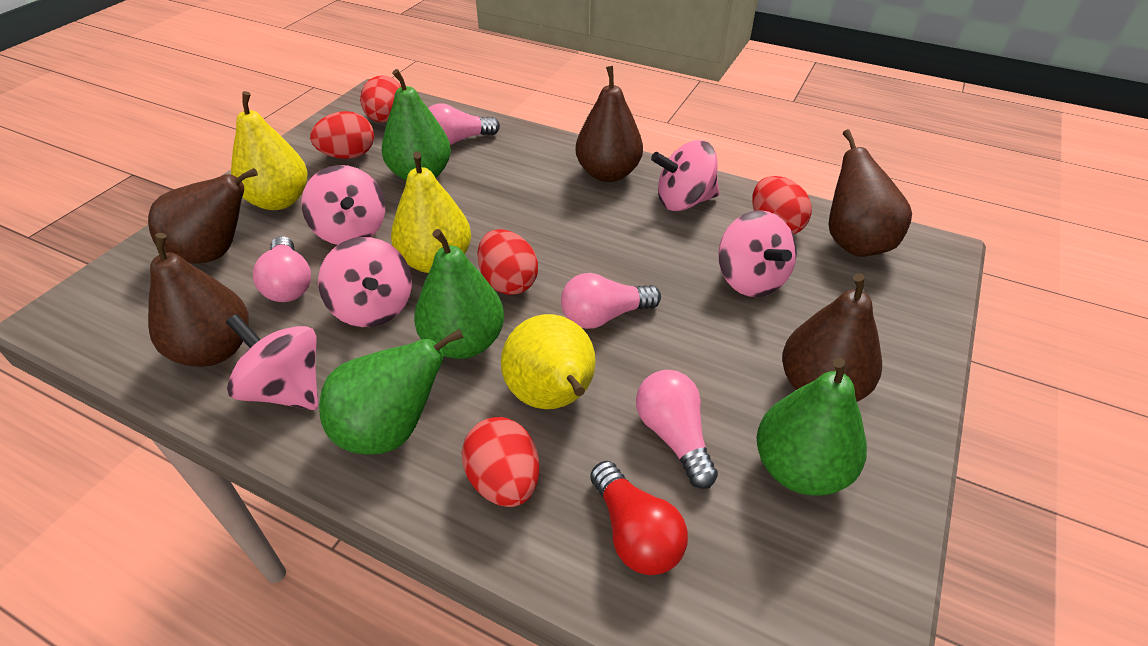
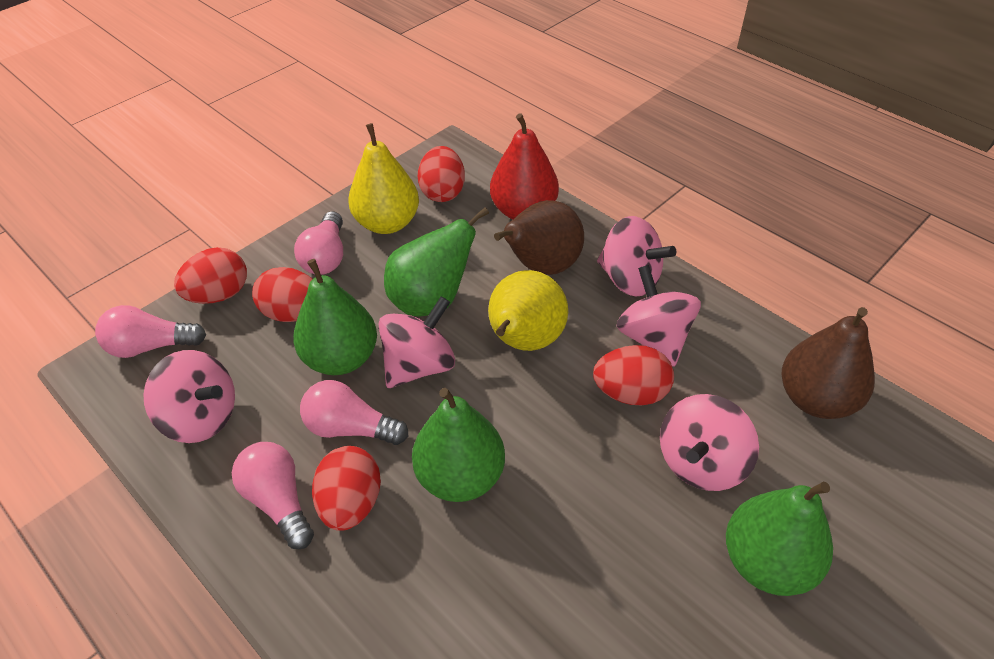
brown pear: 5 -> 2
red light bulb: 1 -> 0
red pear: 0 -> 1
yellow pear: 3 -> 2

